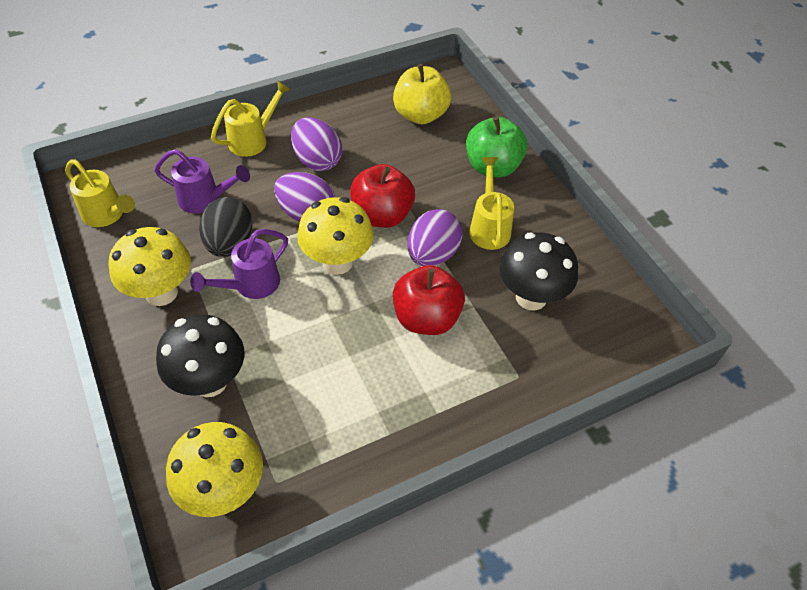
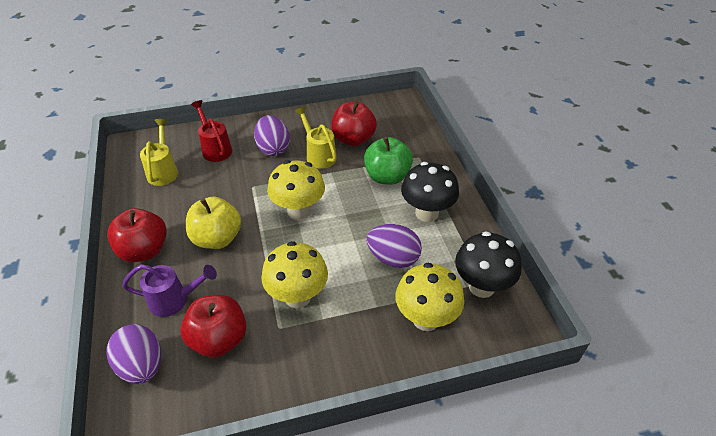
black egg: 1 -> 0
purple watering can: 2 -> 1
red apple: 2 -> 3
red watering can: 0 -> 1
yellow watering can: 3 -> 2

